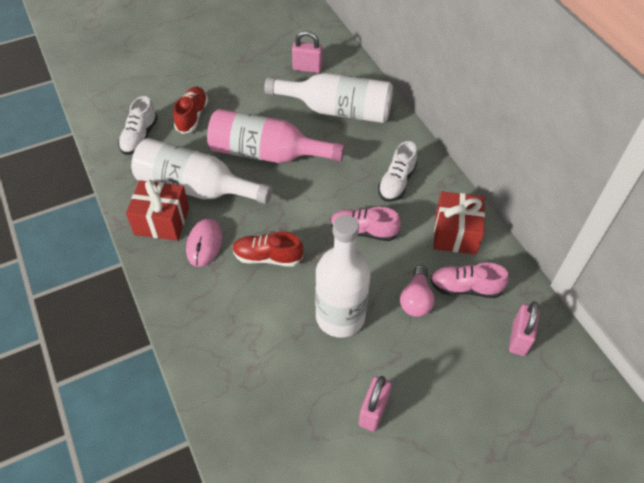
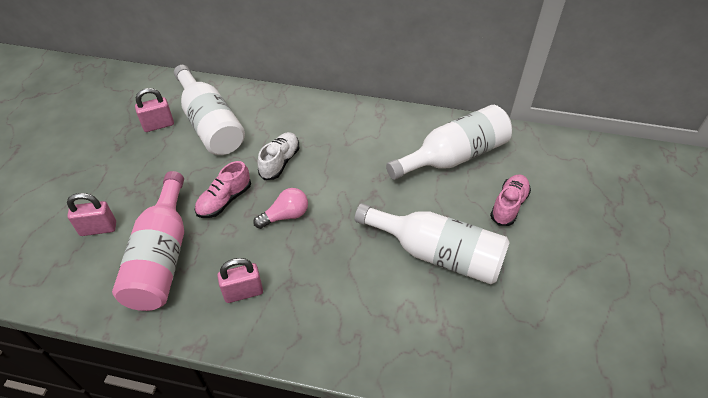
pink mouse: 1 -> 0
red gift: 2 -> 0
red shoe: 2 -> 0
white shoe: 2 -> 1

